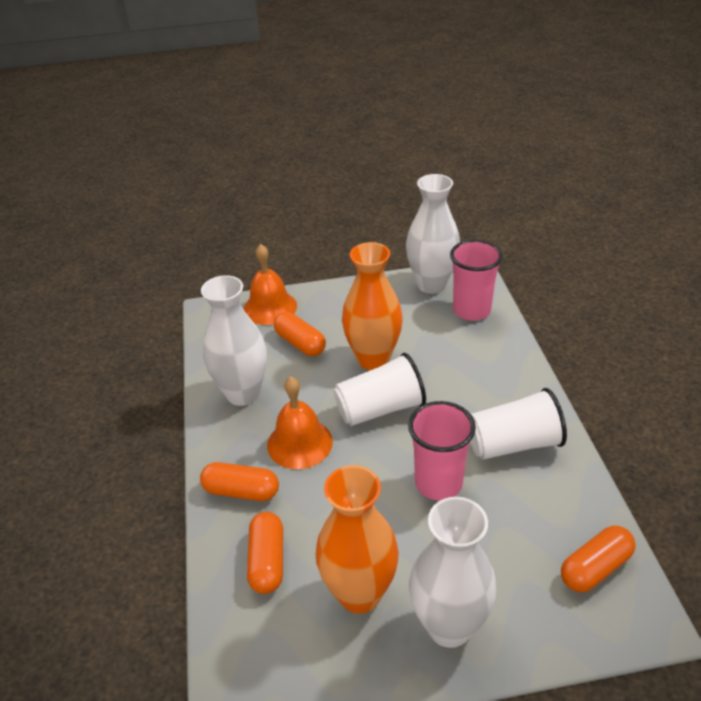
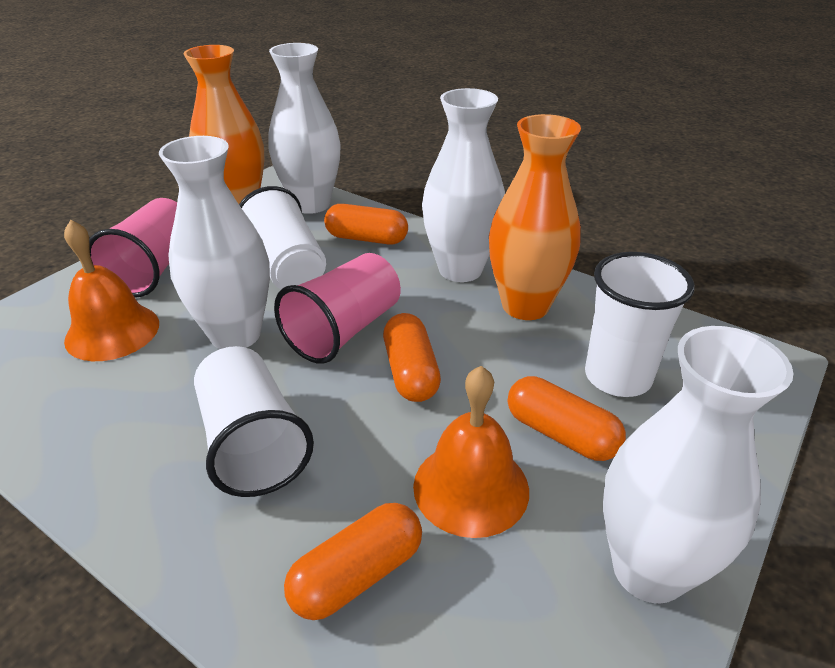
white cup: 2 -> 3
white vase: 3 -> 4

